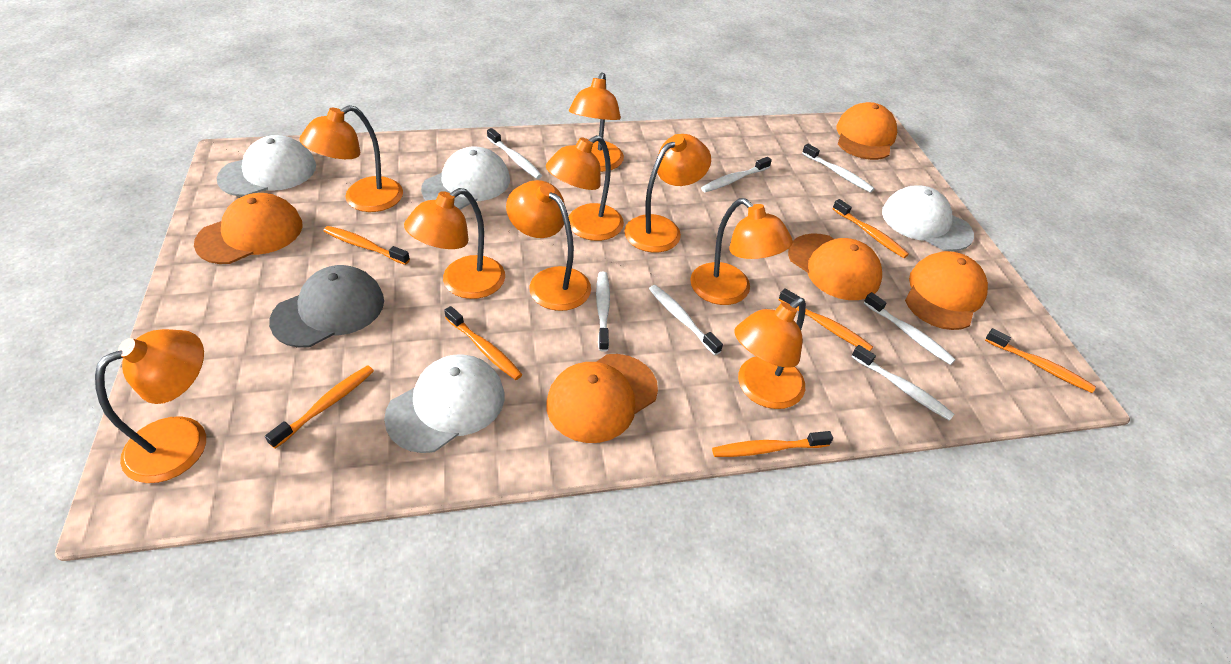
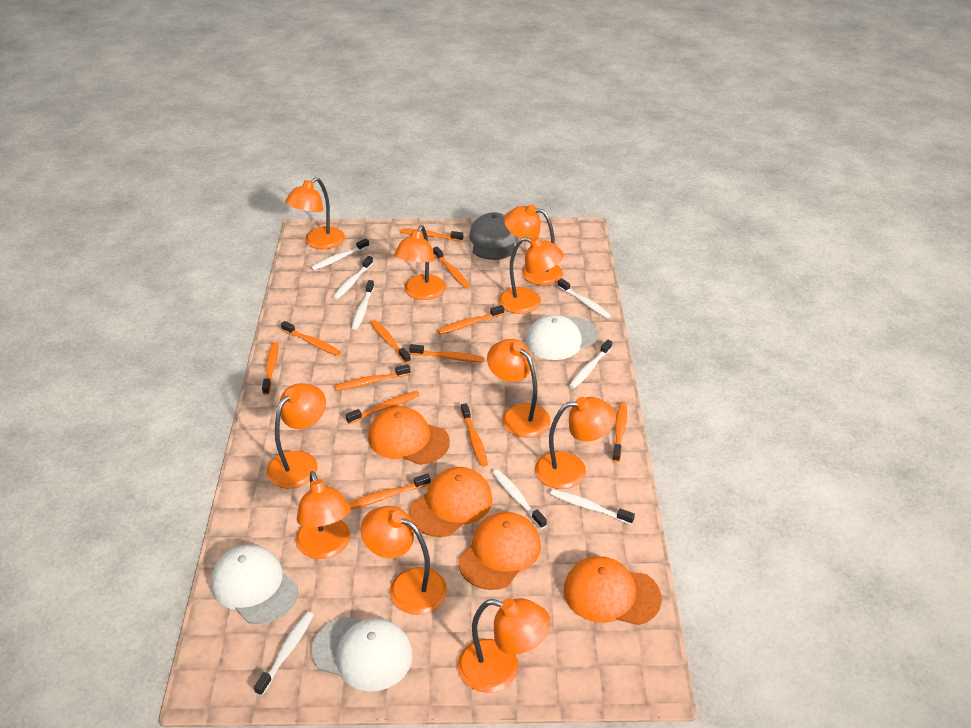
orange cap: 5 -> 4
orange lamp: 9 -> 10
orange toothbrush: 7 -> 12
white cap: 4 -> 3
white toothbrush: 7 -> 8

